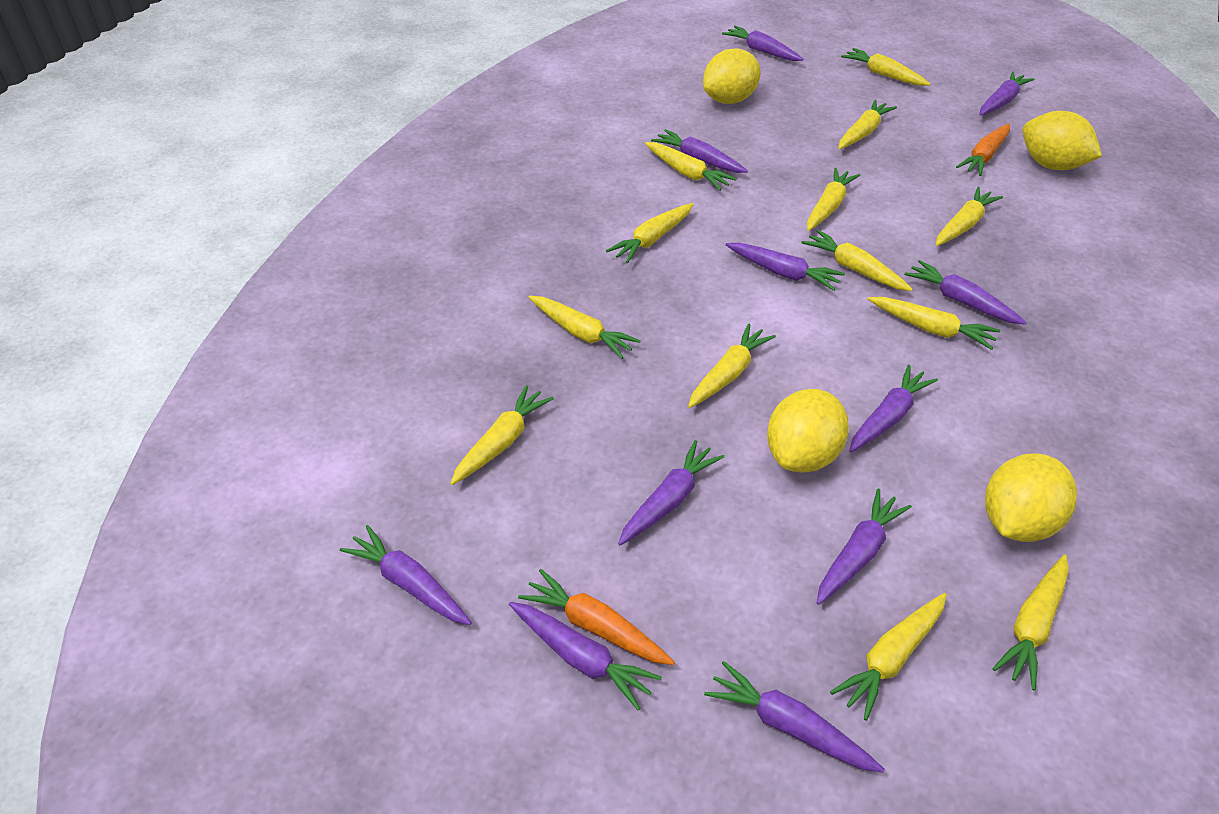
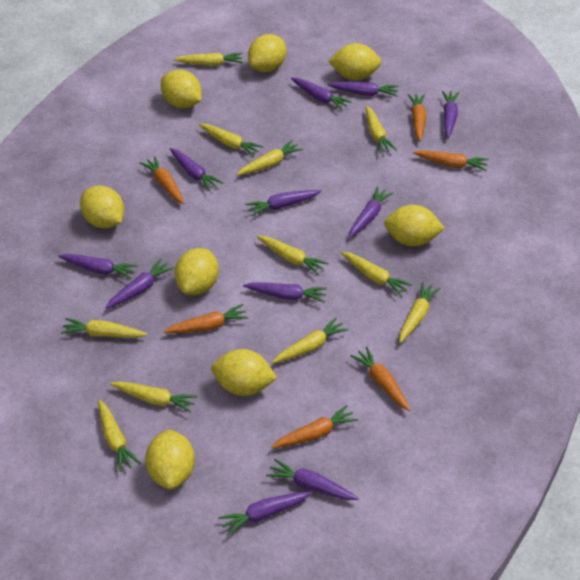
orange carrot: 2 -> 6
yellow carrot: 13 -> 11
yellow lemon: 4 -> 8

